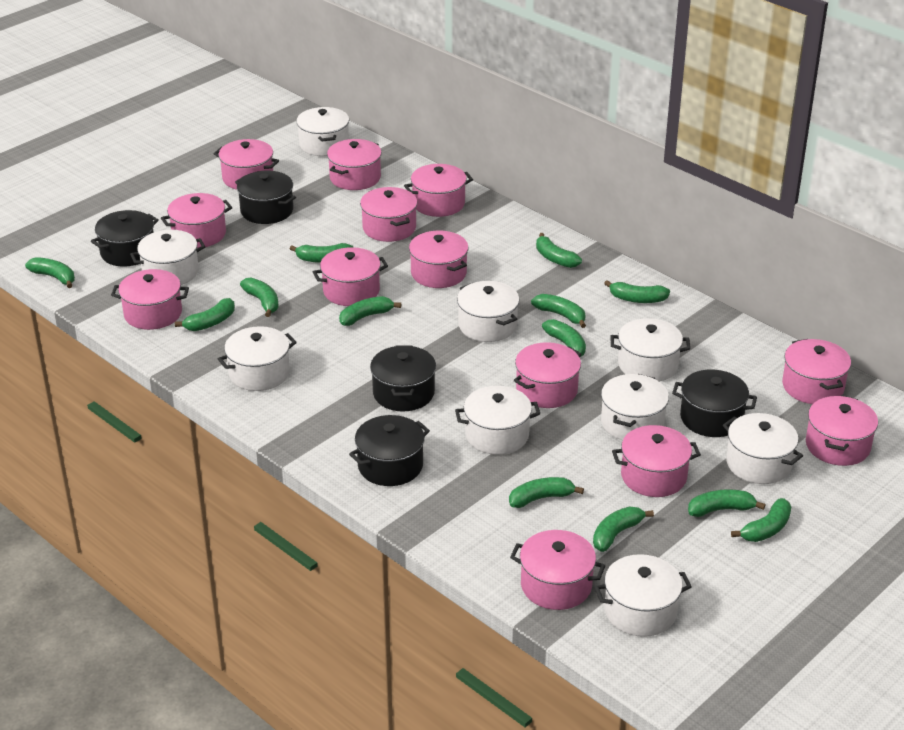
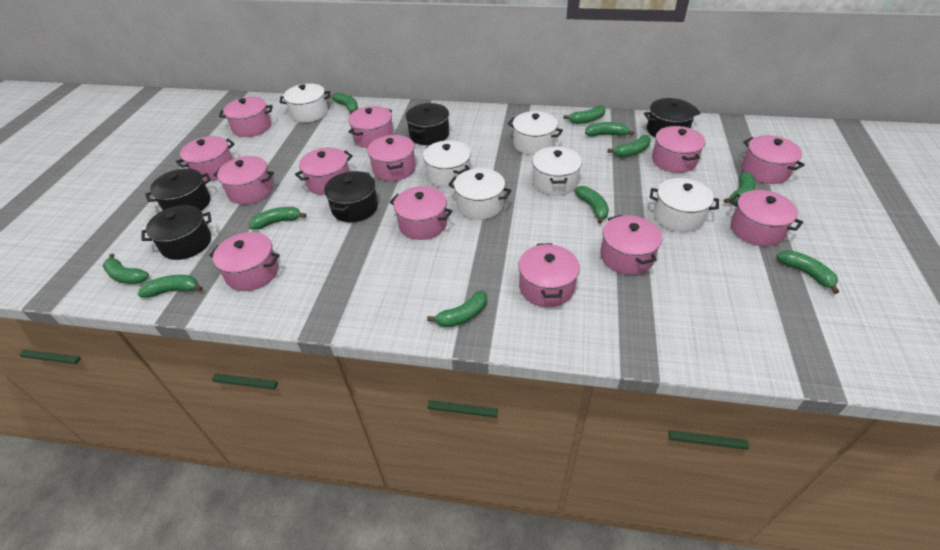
green banana: 13 -> 11
white pot: 9 -> 6

